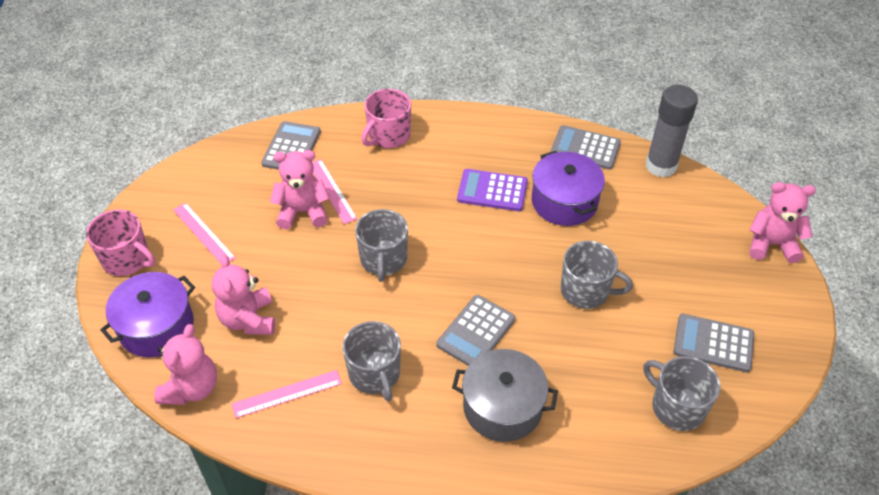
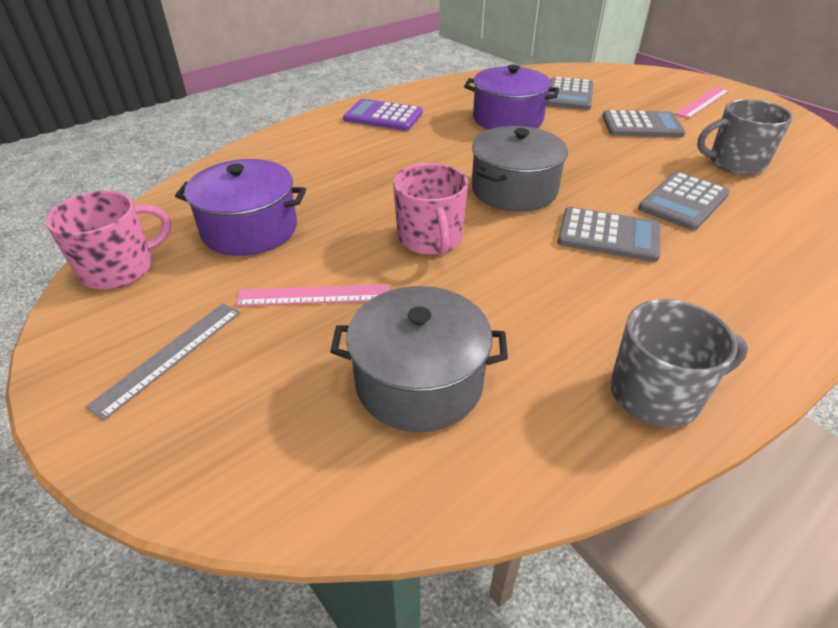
grey glue stick: 1 -> 0
grey mug: 4 -> 2
grey pot: 1 -> 2
grey ruler: 0 -> 1
pink ruler: 3 -> 2
pink teddy bear: 4 -> 0

